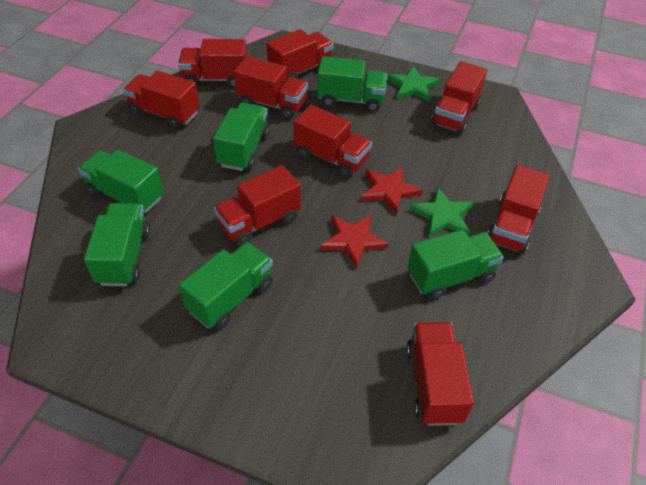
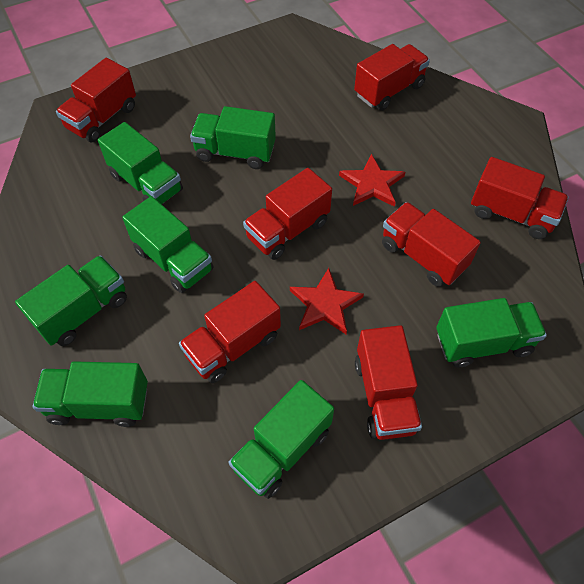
green star: 2 -> 0
green truck: 6 -> 7
red truck: 9 -> 7

